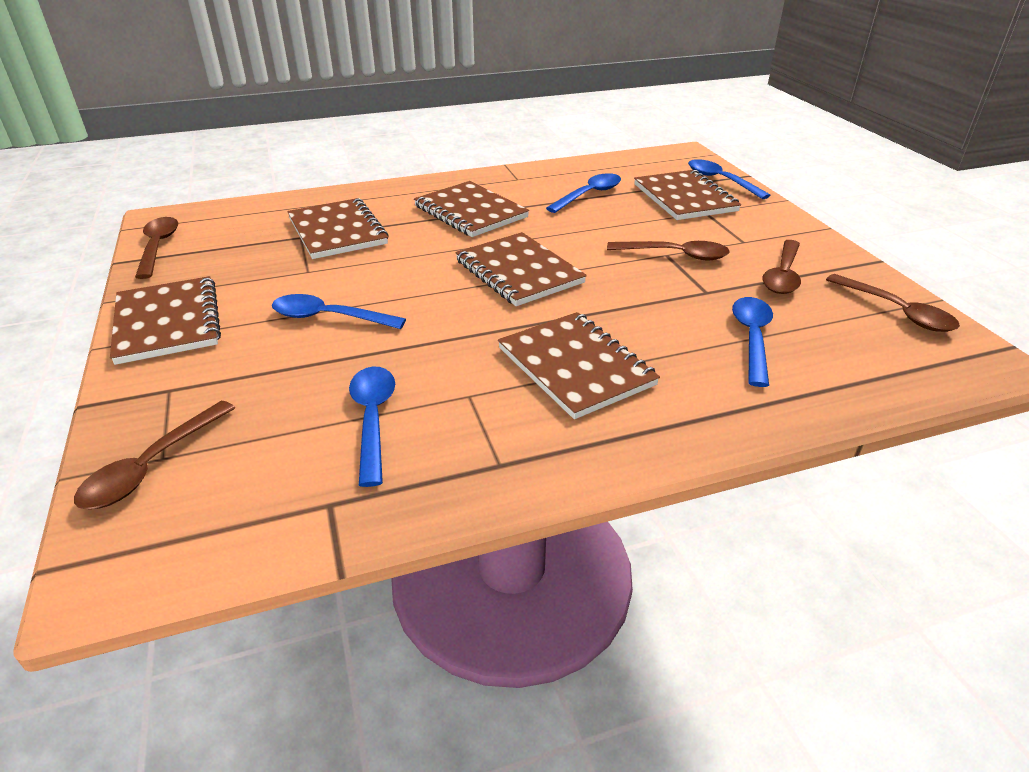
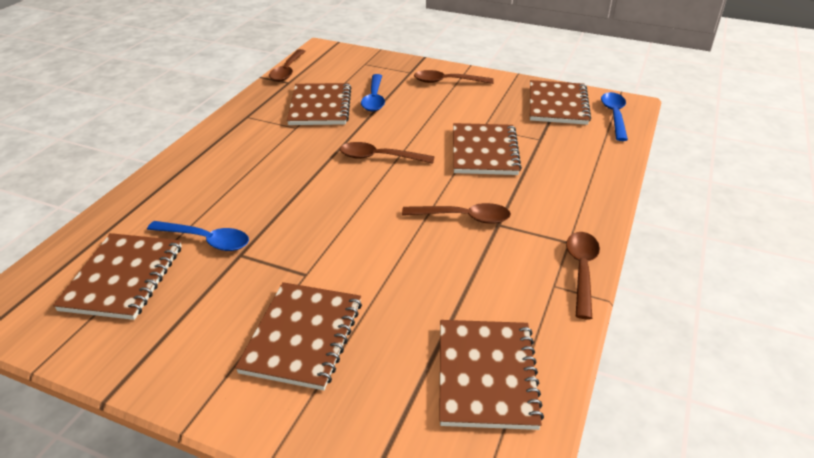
blue spoon: 5 -> 3

